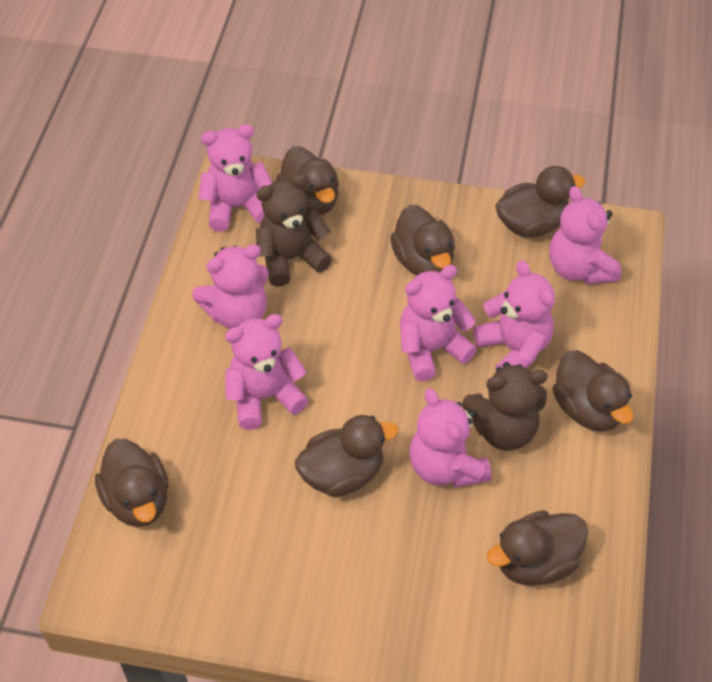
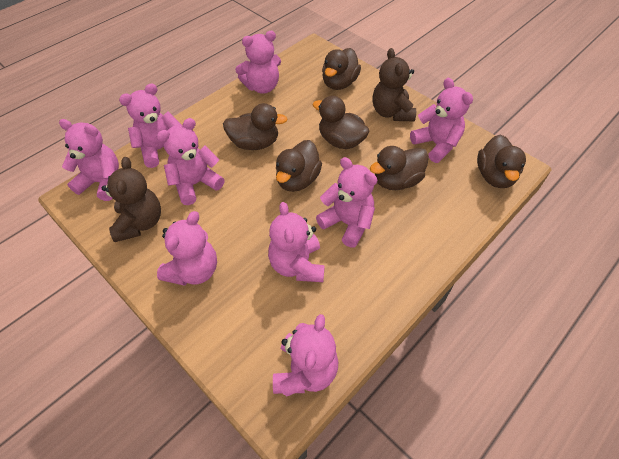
brown duck: 7 -> 6
pink teddy bear: 7 -> 9

